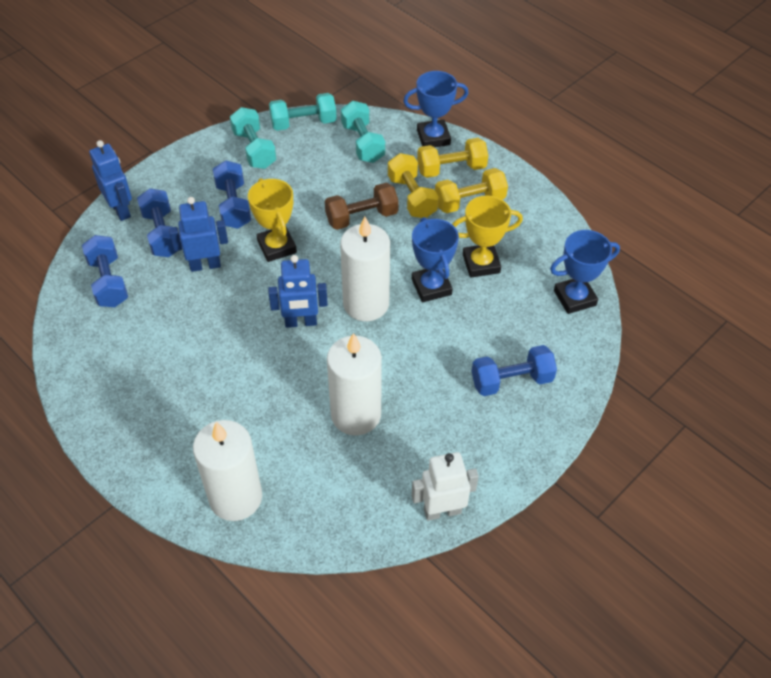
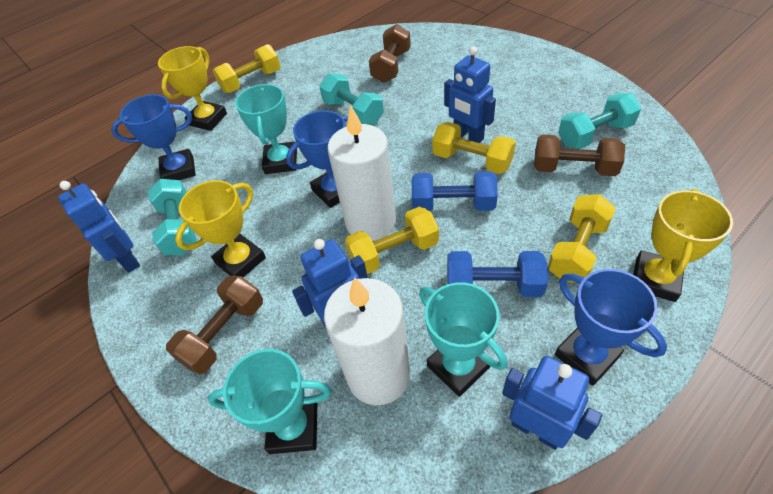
blue dumbbell: 4 -> 2
blue robot: 3 -> 4
brown dumbbell: 1 -> 3
turquoise trophy: 0 -> 3
white candle: 3 -> 2
white robot: 1 -> 0
yellow dumbbell: 3 -> 4
yellow trophy: 2 -> 3

